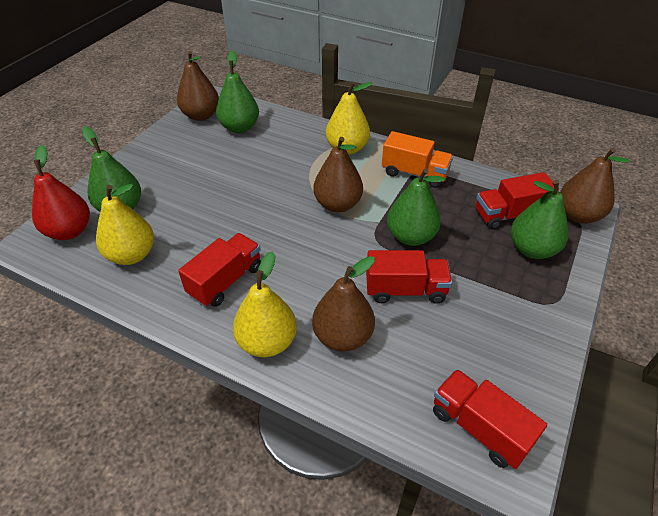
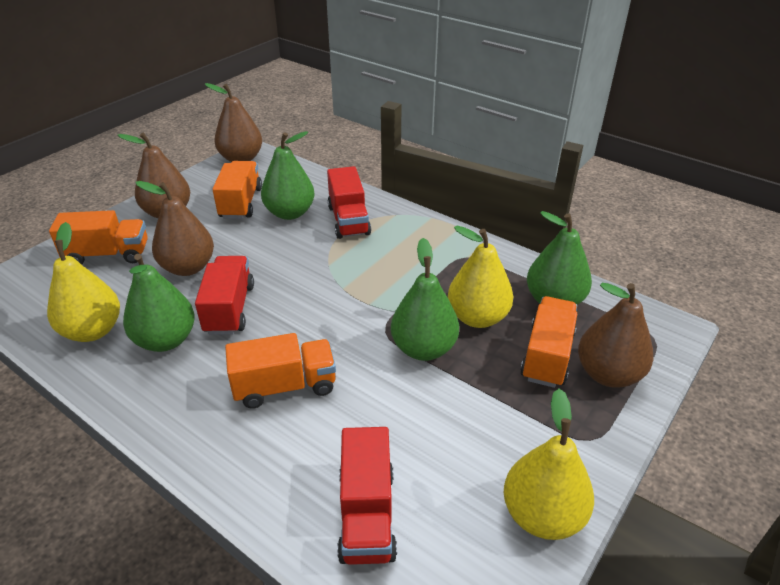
orange truck: 1 -> 4
red pear: 1 -> 0
red truck: 4 -> 3

